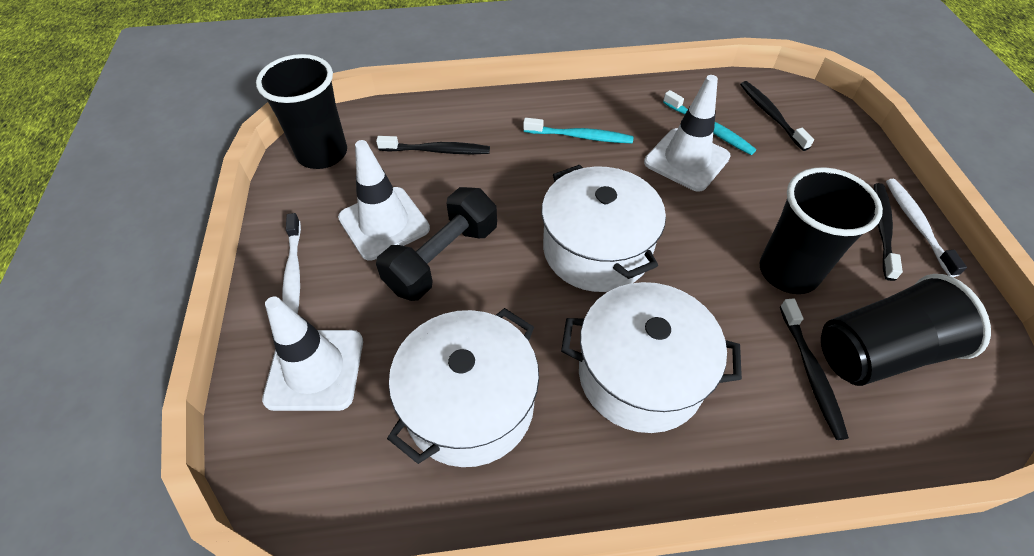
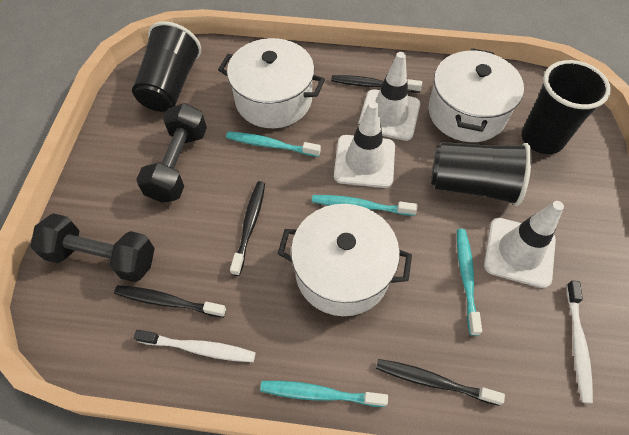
black dumbbell: 1 -> 2
turquoise toothbrush: 2 -> 4

